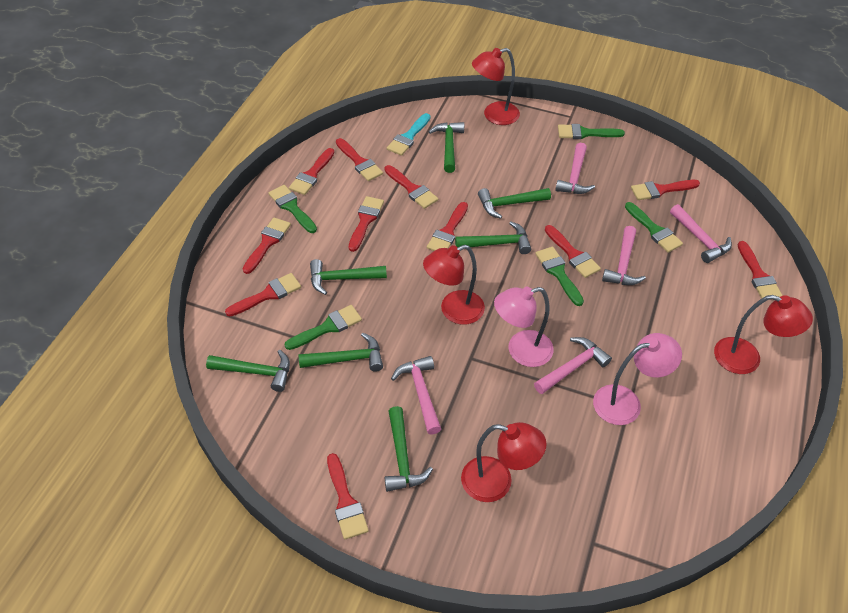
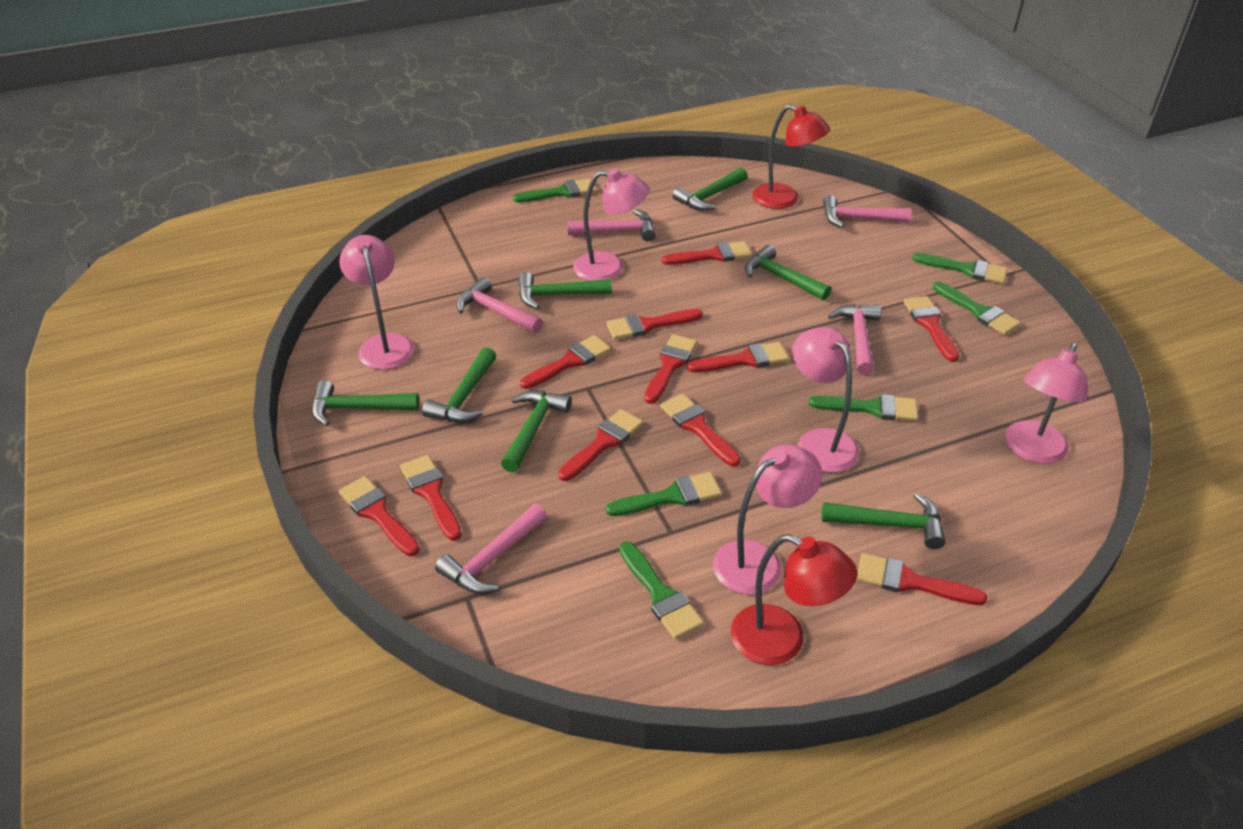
green brush: 5 -> 6
pink lamp: 2 -> 5
red lamp: 4 -> 2
turquoise brush: 1 -> 0

